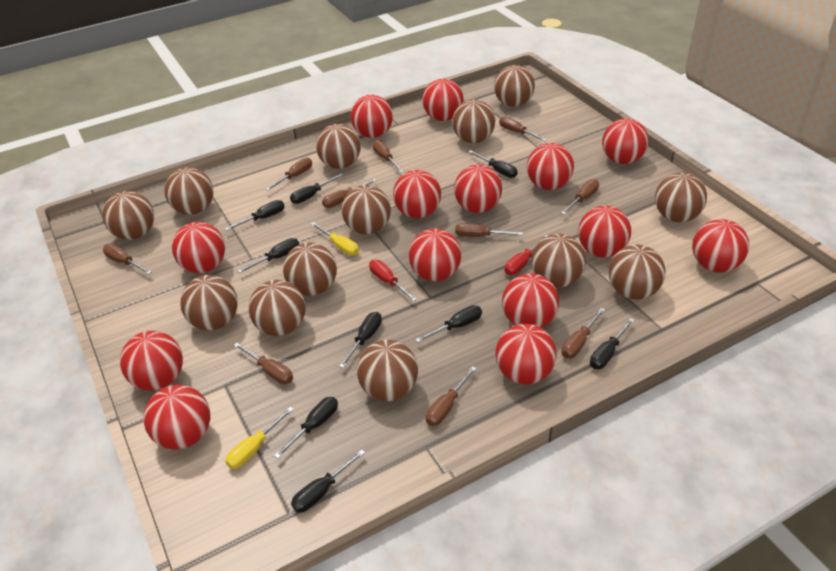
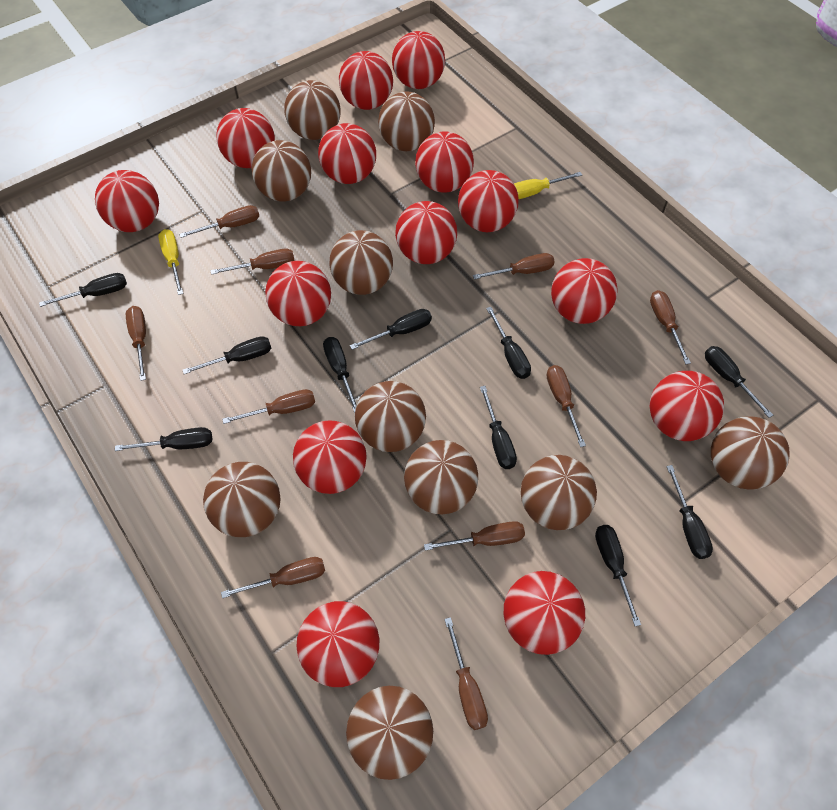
black screwdriver: 9 -> 10
brown ball: 13 -> 10
red screwdriver: 2 -> 0

